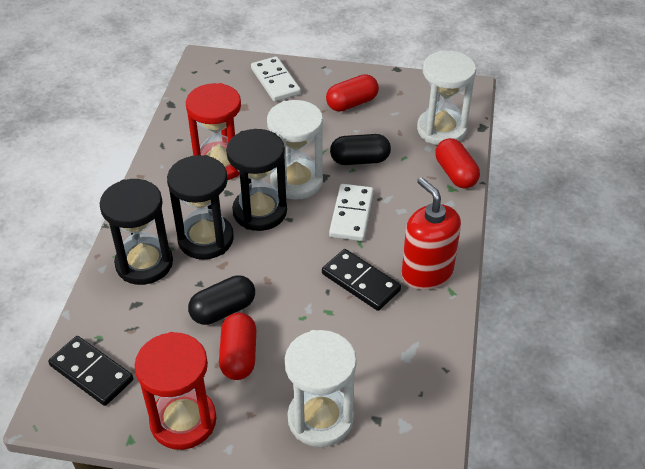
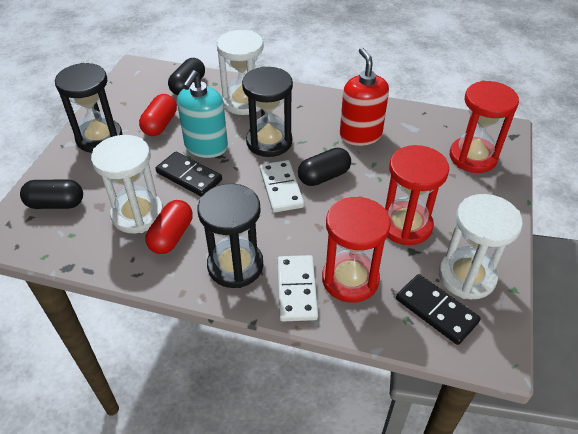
black capsule: 2 -> 3
red capsule: 3 -> 2
red hourglass: 2 -> 3
turquoise soap dispenser: 0 -> 1

